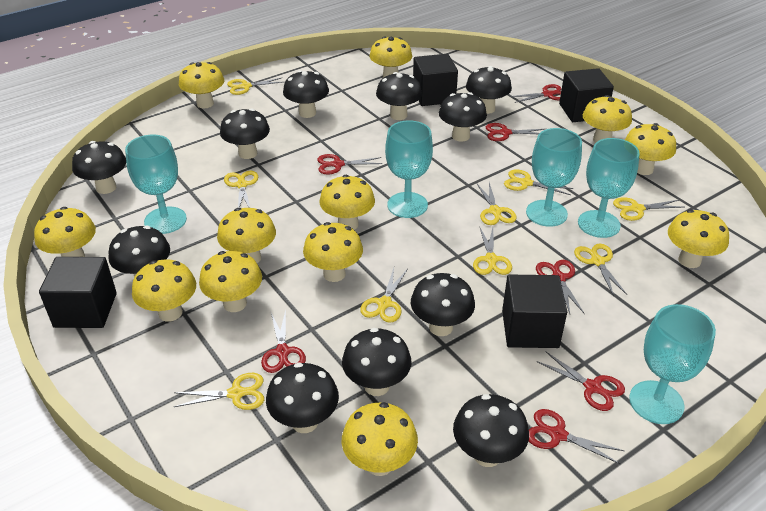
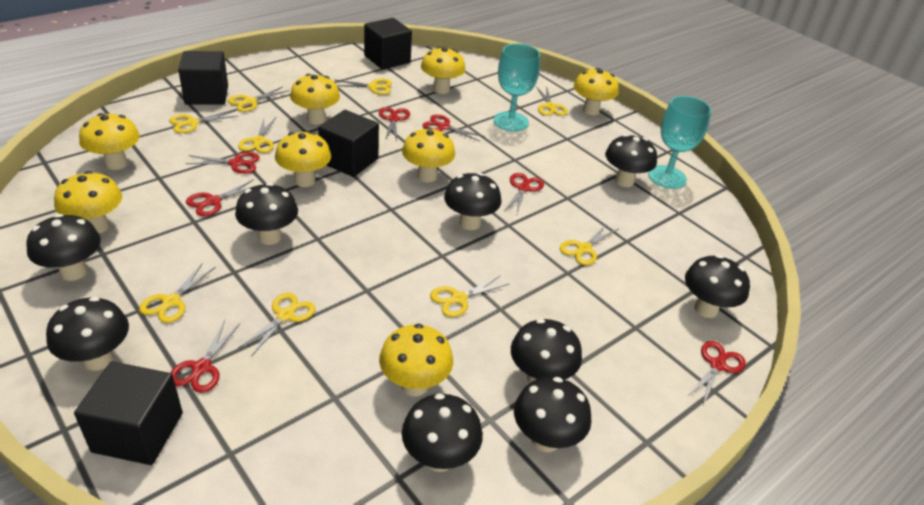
black mushroom: 11 -> 9
turquoise goblet: 5 -> 2
yellow mushroom: 12 -> 8

